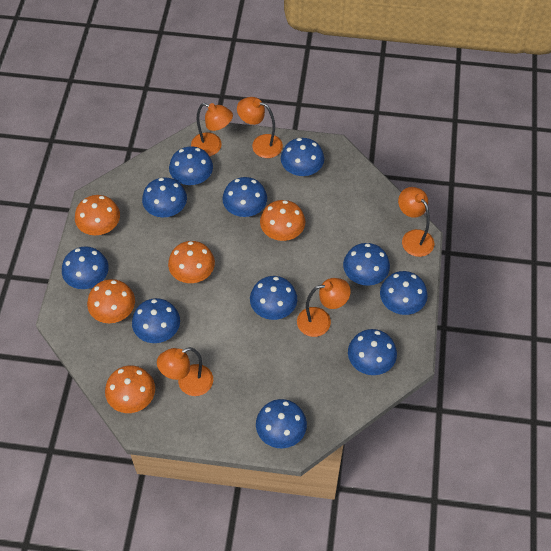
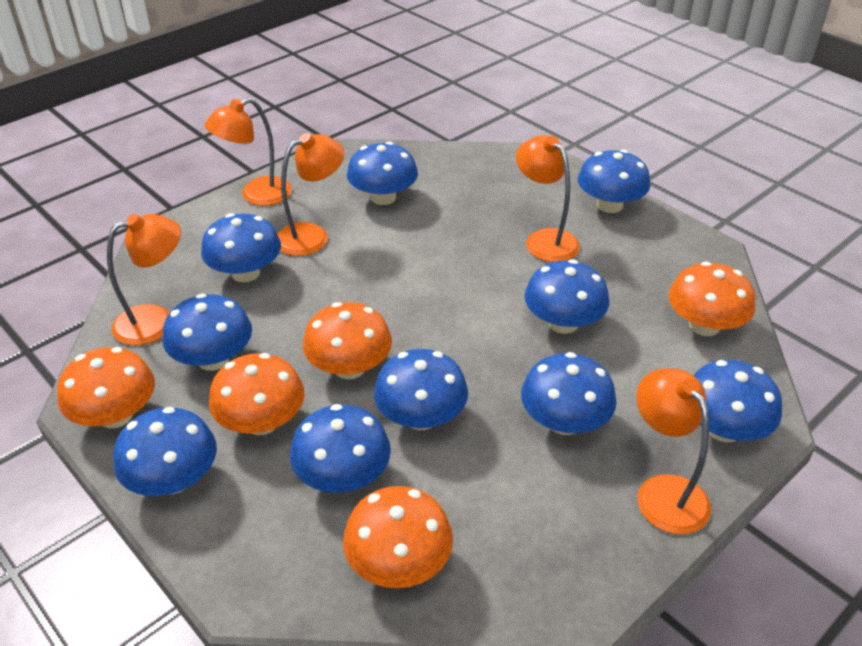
blue mushroom: 11 -> 10

